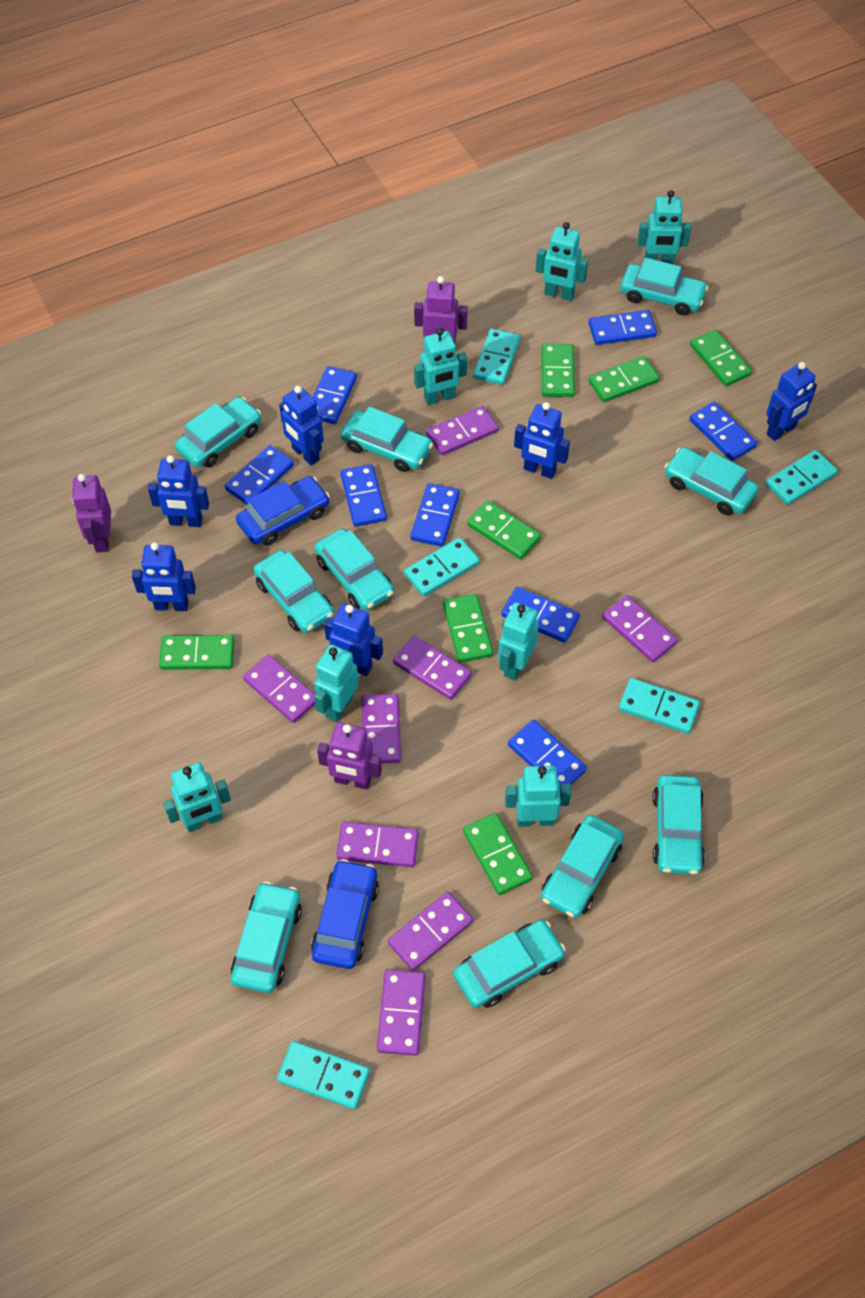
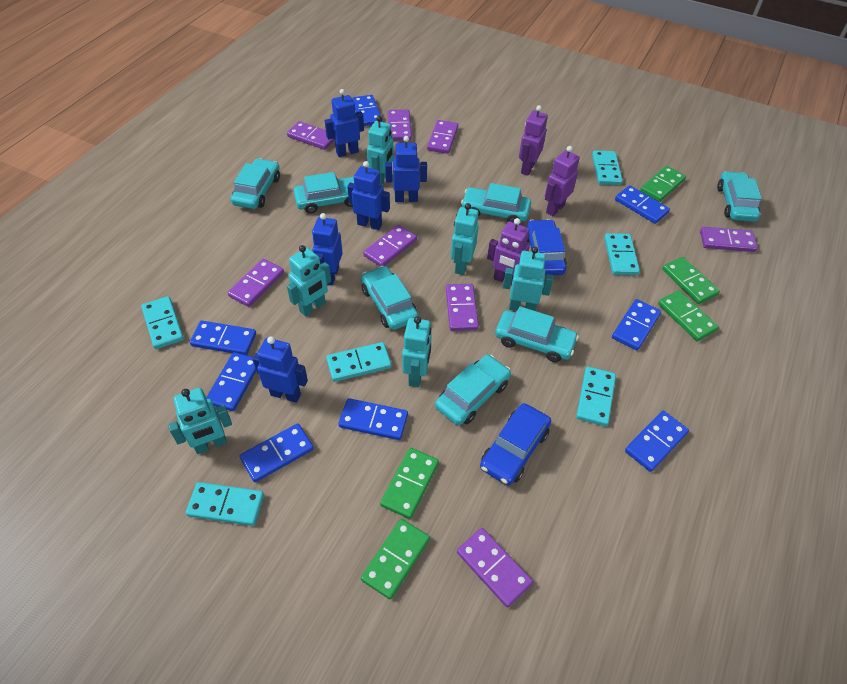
blue robot: 6 -> 5
green domino: 7 -> 5
turquoise car: 10 -> 7
turquoise domino: 5 -> 6
turquoise robot: 7 -> 6

